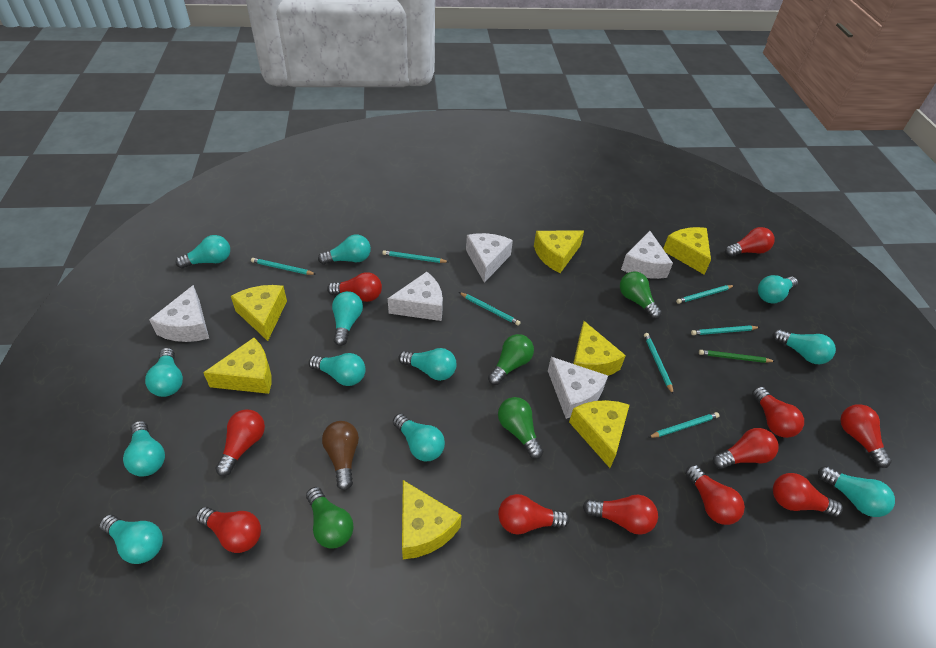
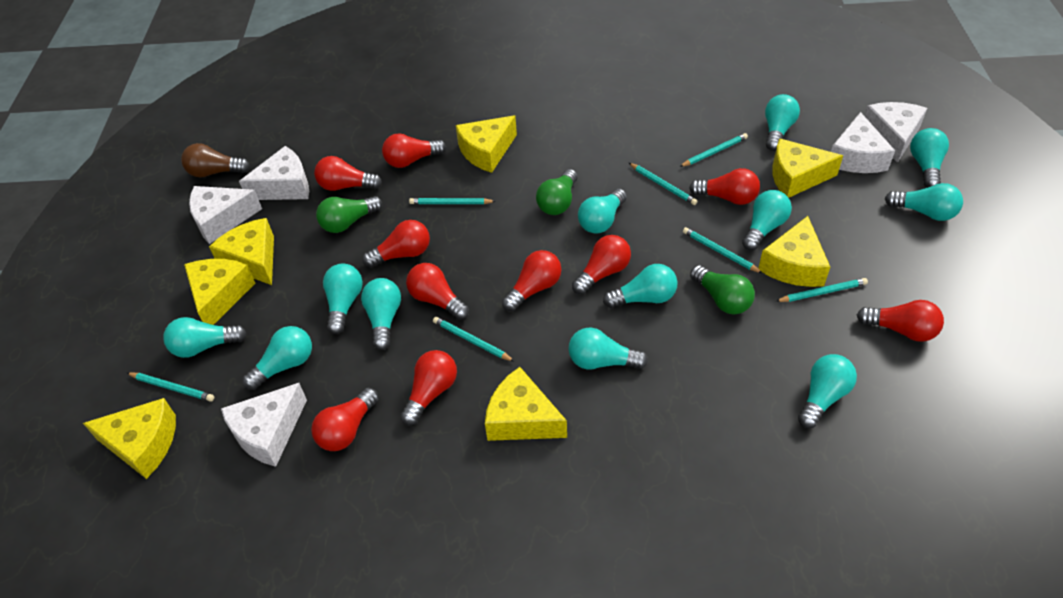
green light bulb: 4 -> 3
green pencil: 1 -> 0
red light bulb: 11 -> 10

